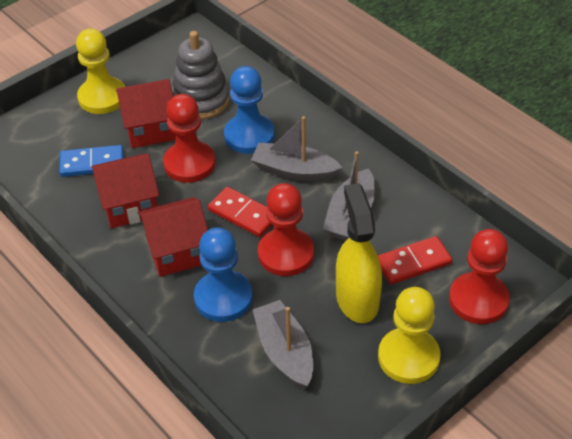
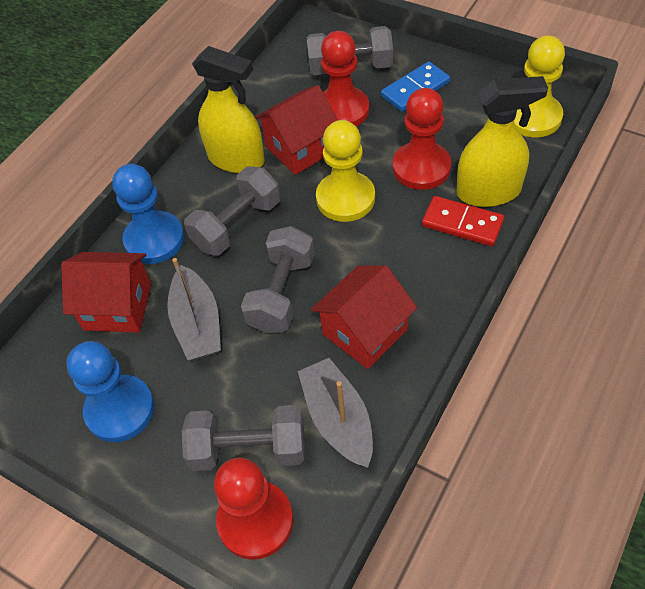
grey boat: 3 -> 2
grey dumbbell: 0 -> 4
grey stacking toy: 1 -> 0
red domino: 2 -> 1
yellow spray bottle: 1 -> 2

